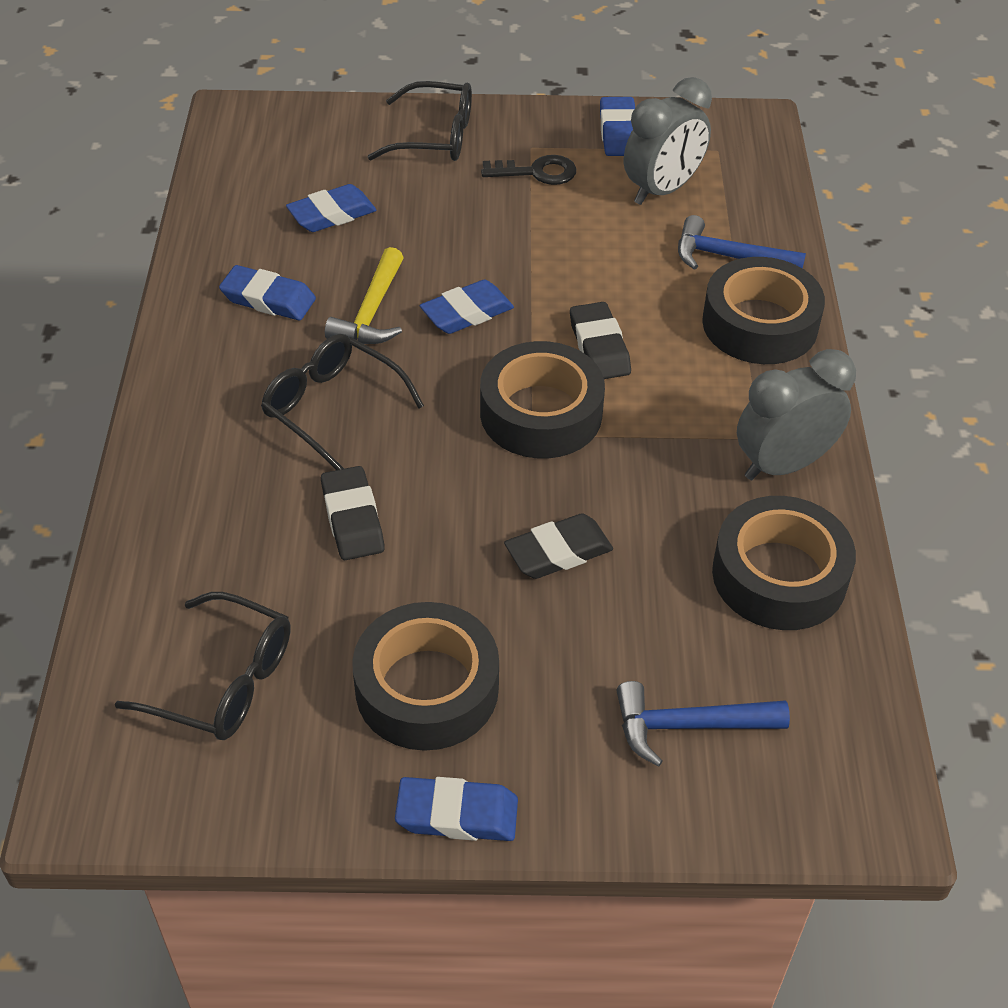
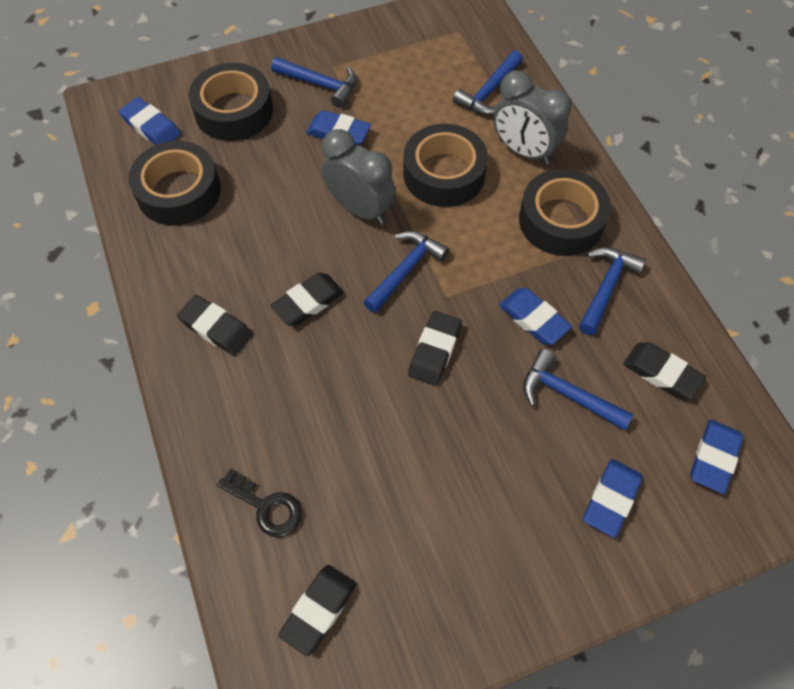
black eraser: 3 -> 5
black glasses: 3 -> 0
blue hammer: 2 -> 5
yellow hammer: 1 -> 0

